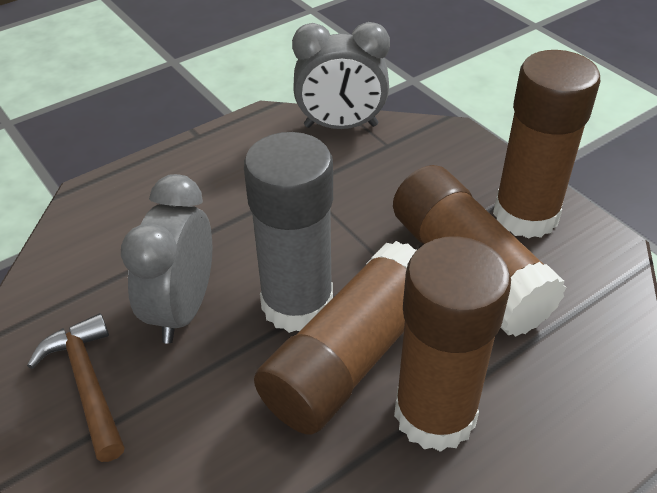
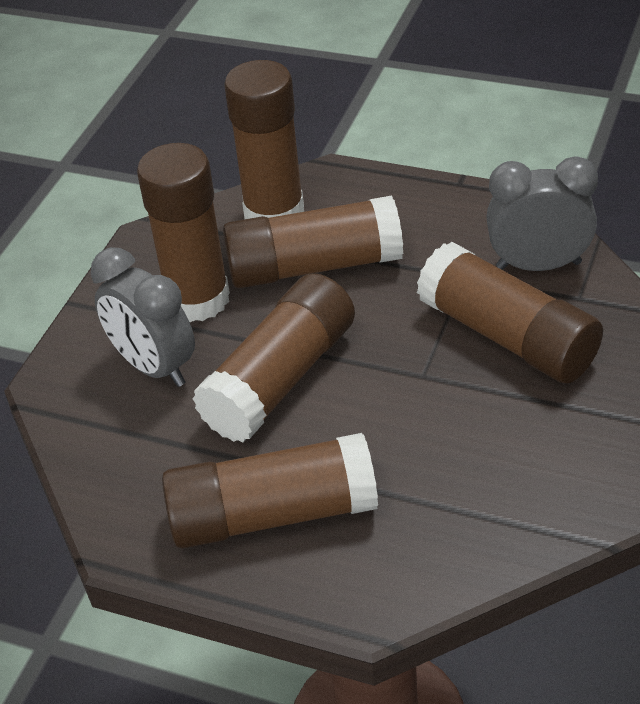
brown glue stick: 4 -> 6
brown hammer: 1 -> 0
grey glue stick: 1 -> 0

